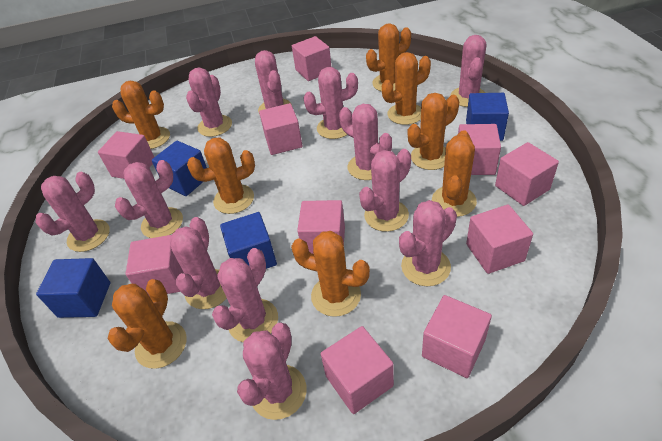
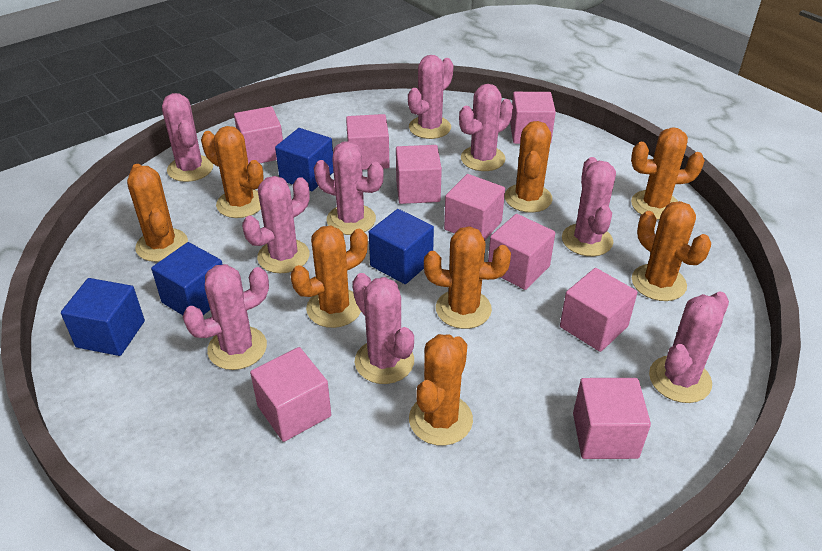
pink cactus: 12 -> 9
pink cube: 10 -> 9

